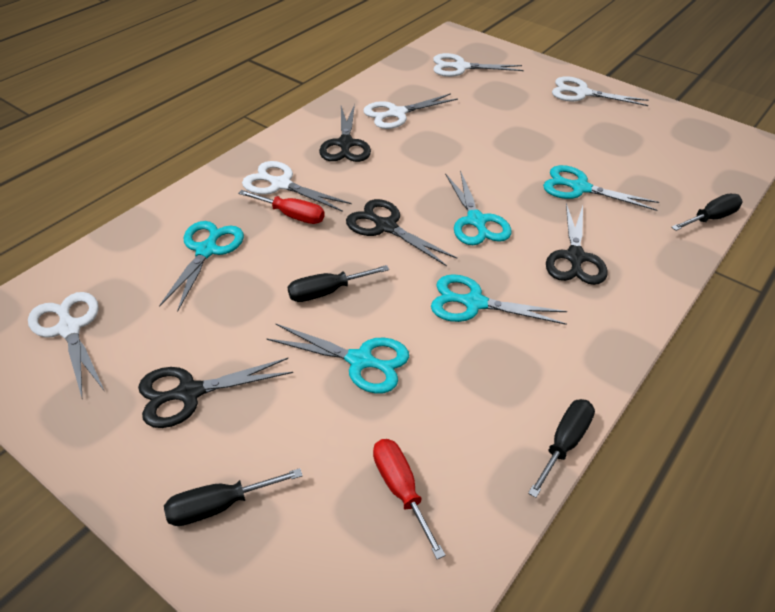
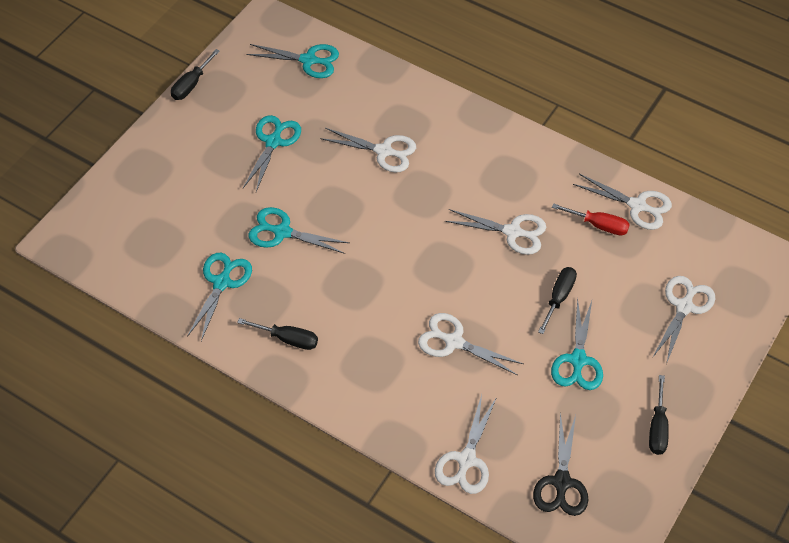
black scissors: 4 -> 1
red screwdriver: 2 -> 1
white scissors: 5 -> 6

